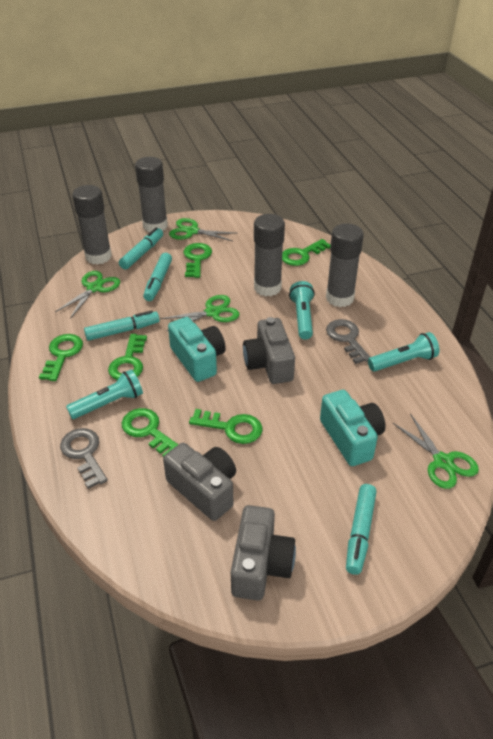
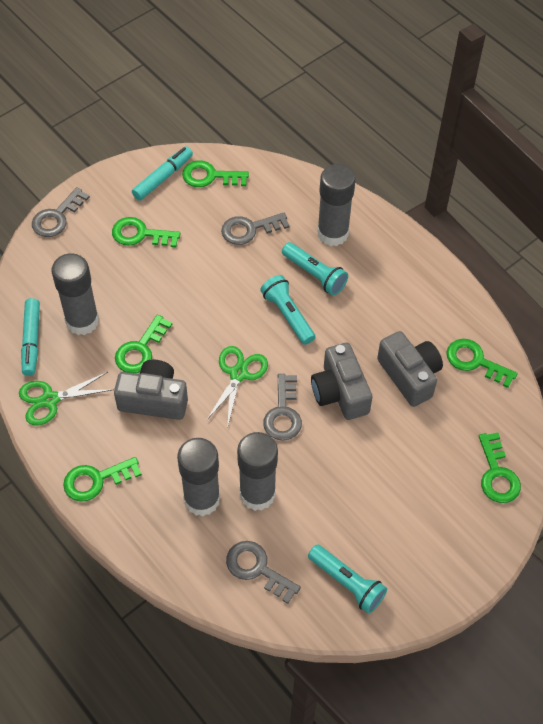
green scissors: 4 -> 2
grey key: 2 -> 4
turquoise camera: 2 -> 0
turquoise marker: 4 -> 2

